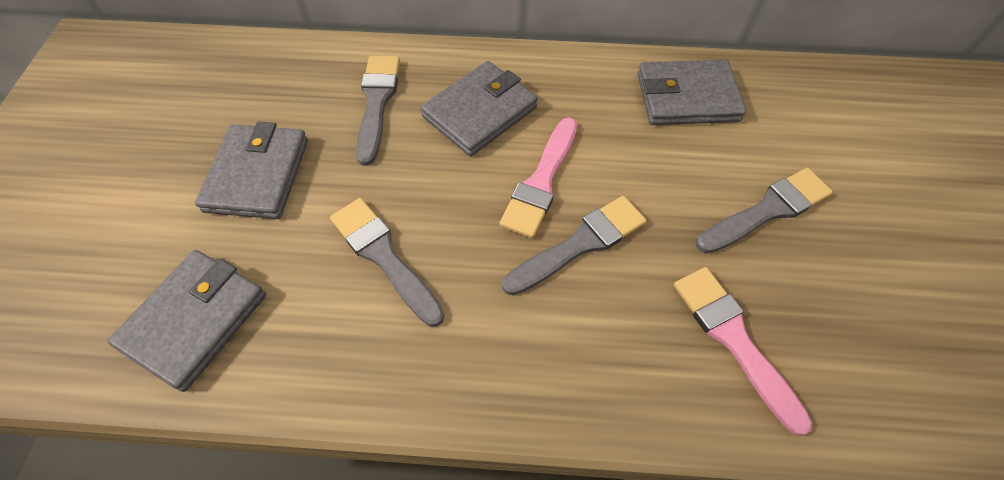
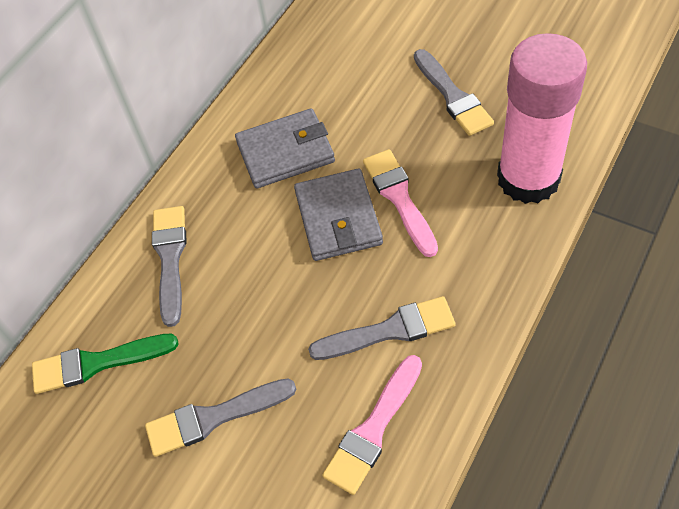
green brush: 0 -> 1
grey wallet: 4 -> 2
pink glue stick: 0 -> 1

